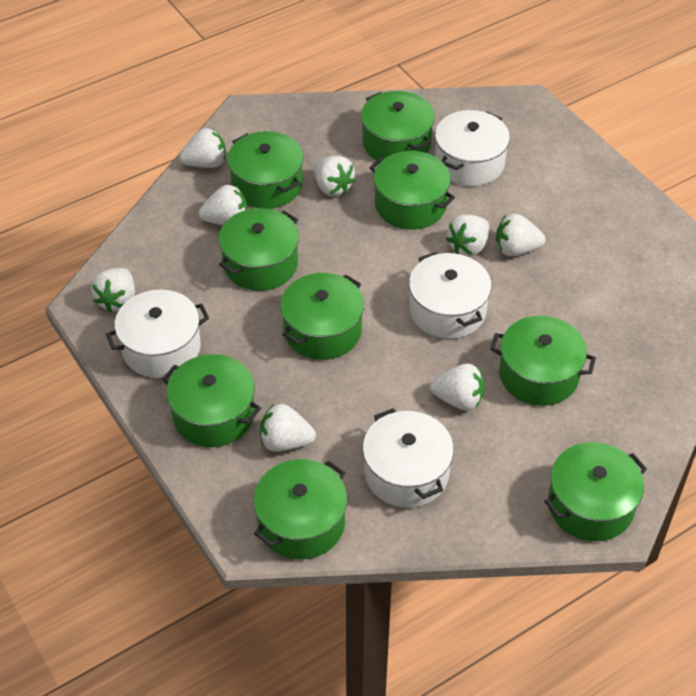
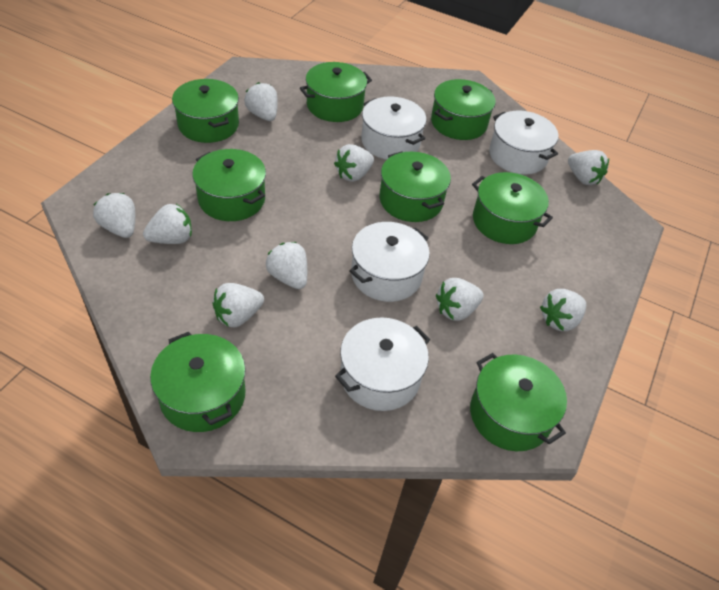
green pot: 9 -> 8
white strawberry: 8 -> 9

